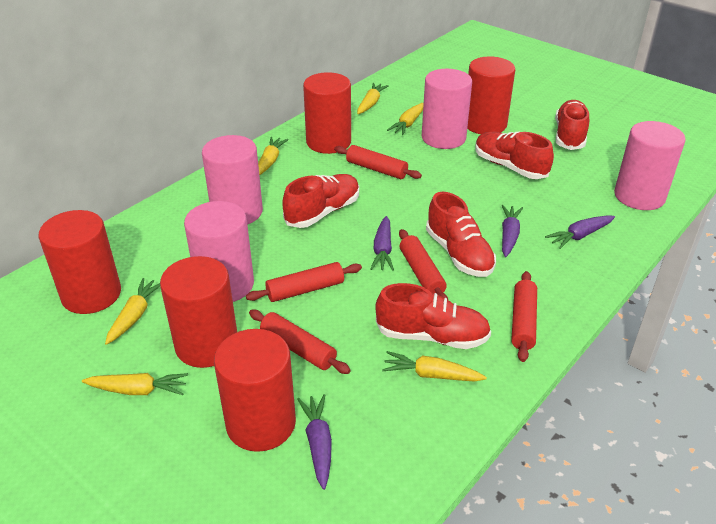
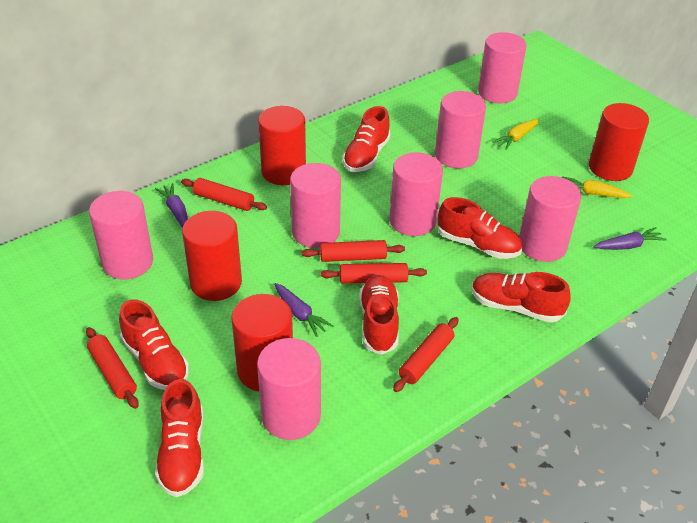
pink cylinder: 4 -> 7
purple carrot: 4 -> 3
red cylinder: 5 -> 4
red shoe: 5 -> 6
yellow carrot: 6 -> 2

